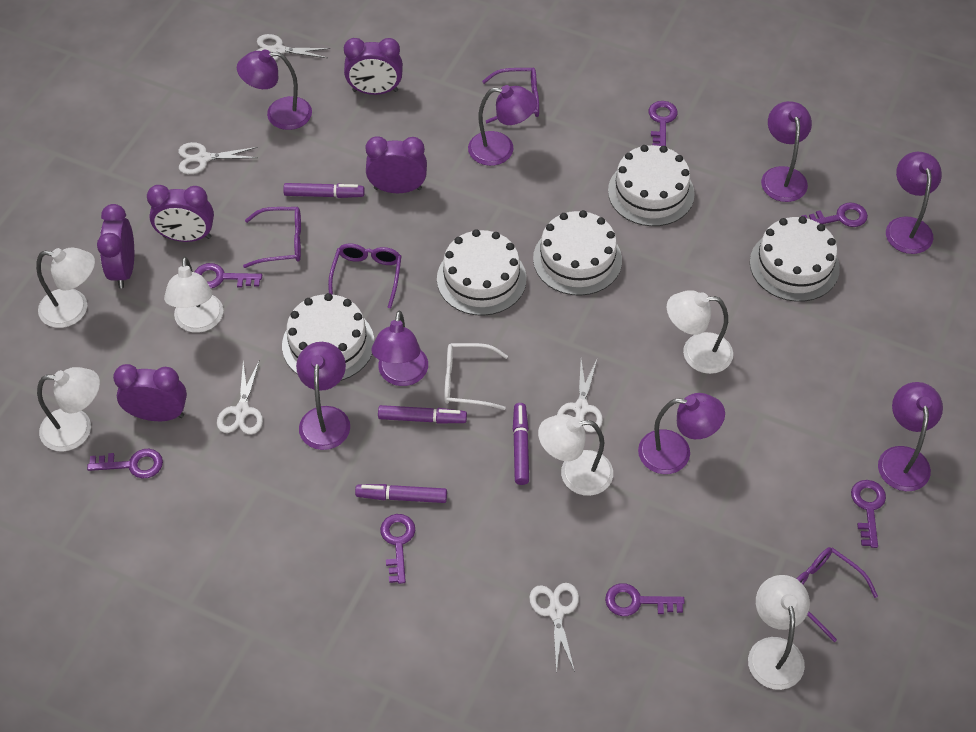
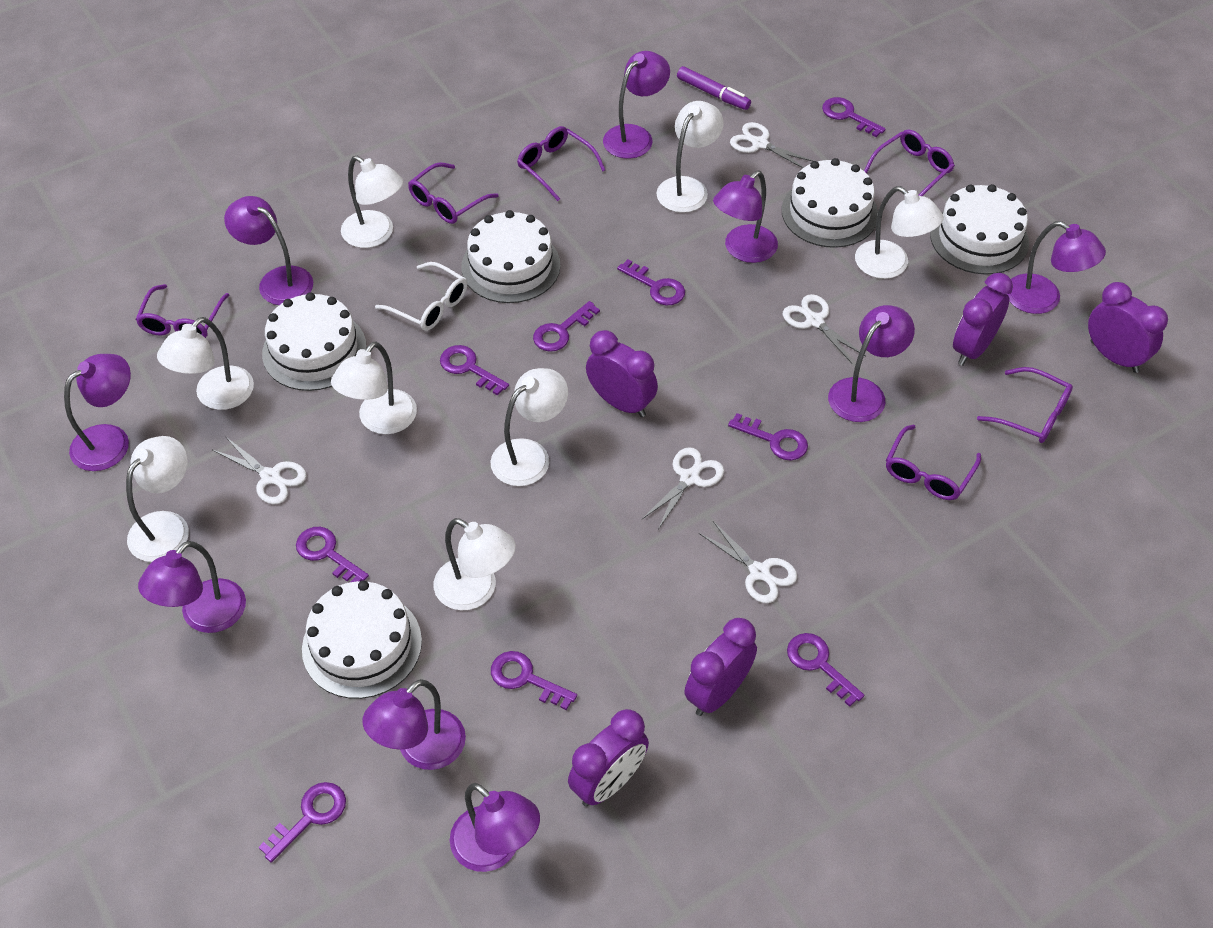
purple glasses: 4 -> 6
purple key: 7 -> 9
purple lamp: 8 -> 9
purple marker: 4 -> 1
white lamp: 6 -> 8

